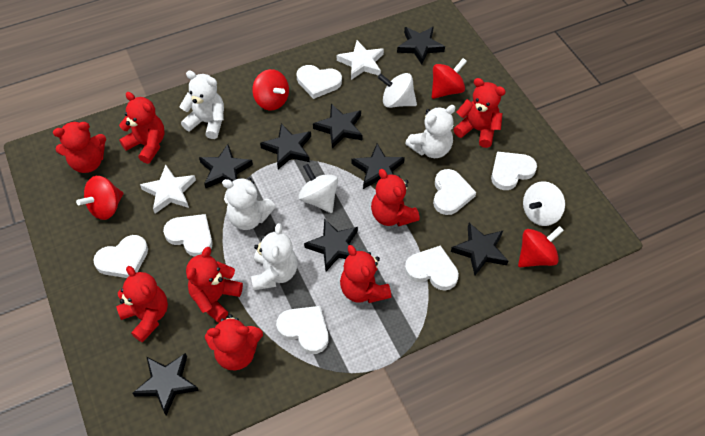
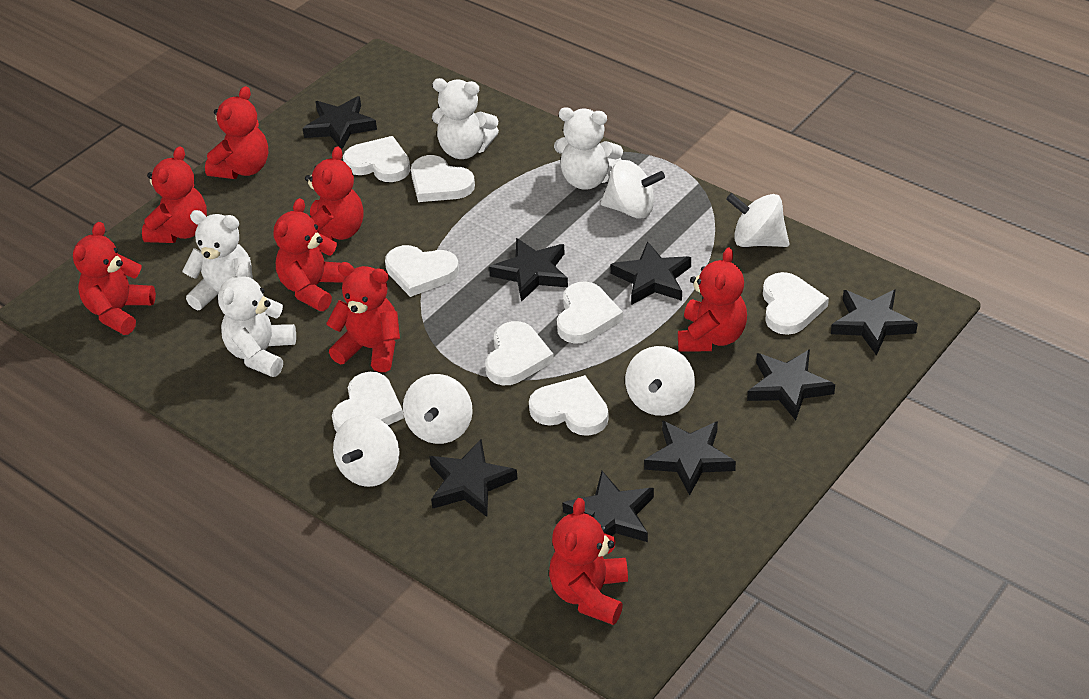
red spinning top: 4 -> 0
white heart: 7 -> 8
white spinning top: 3 -> 5
white star: 2 -> 0

